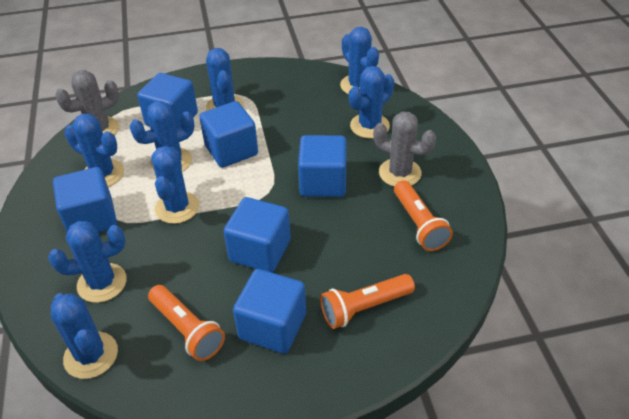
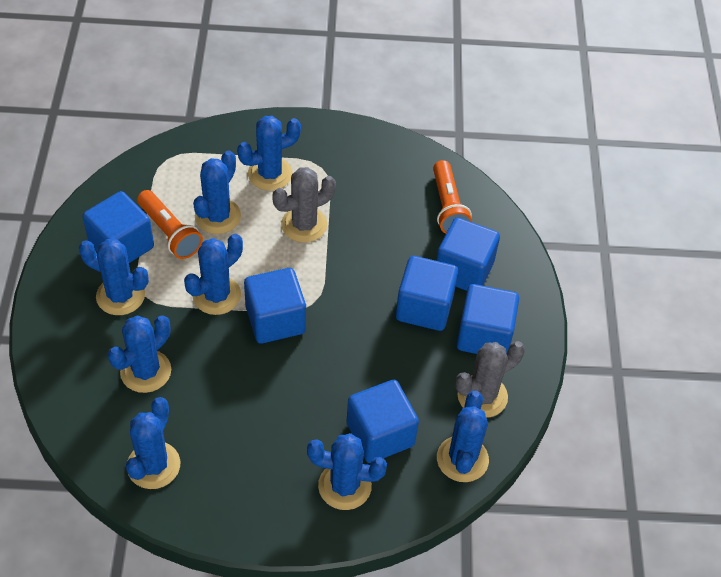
orange flashlight: 3 -> 2

